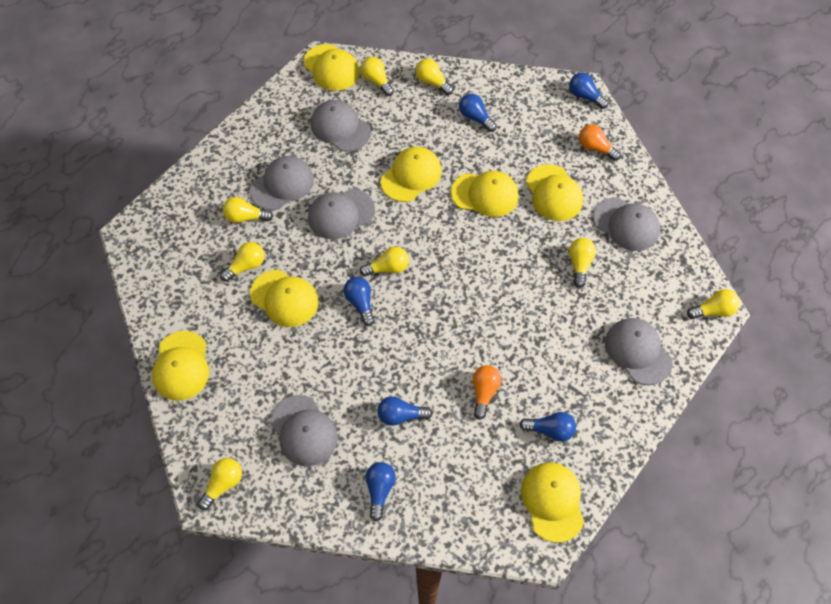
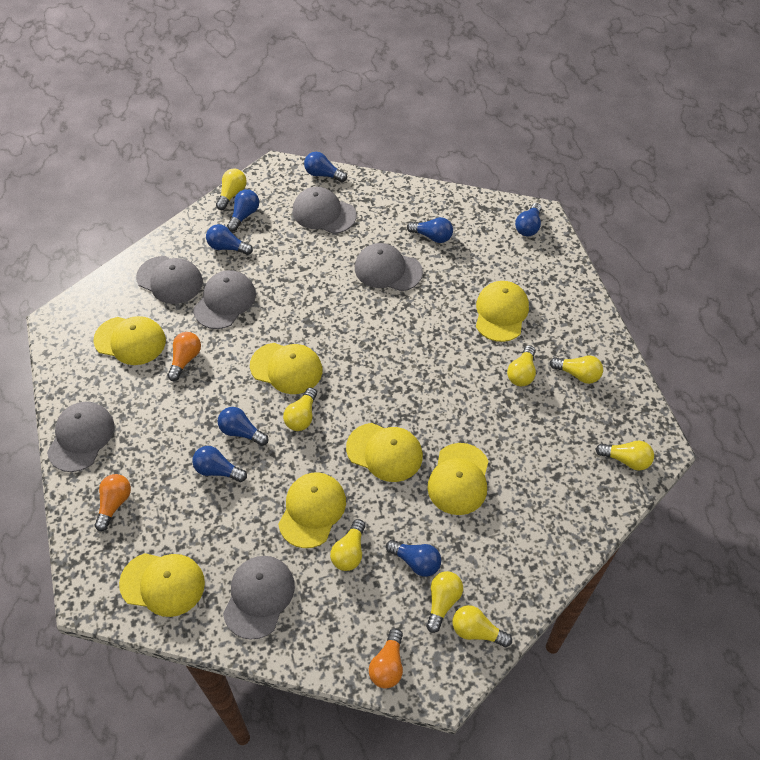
blue light bulb: 6 -> 8
orange light bulb: 2 -> 3

